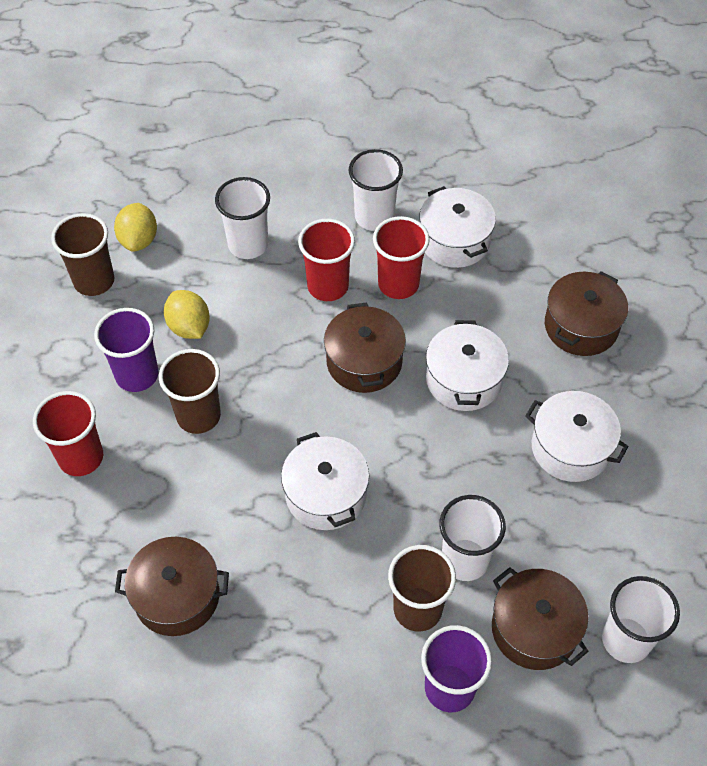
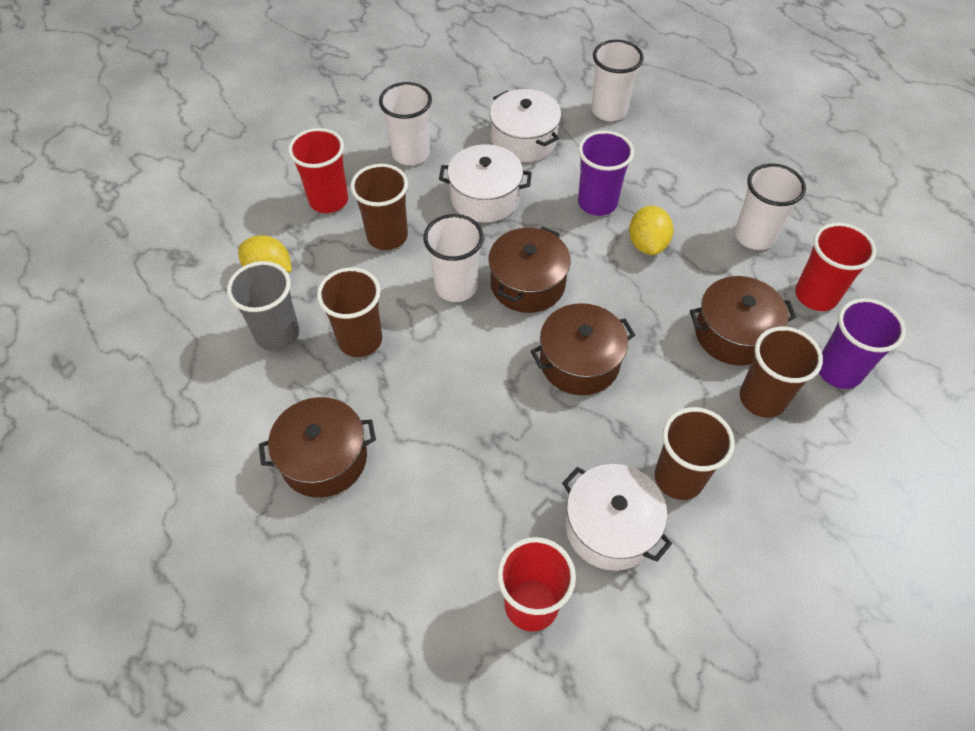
brown cup: 3 -> 4
grey cup: 0 -> 1
white pot: 4 -> 3

